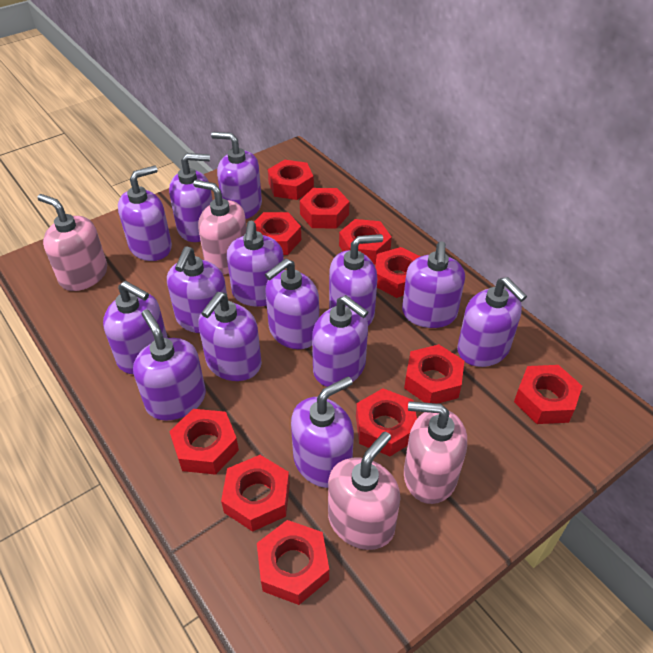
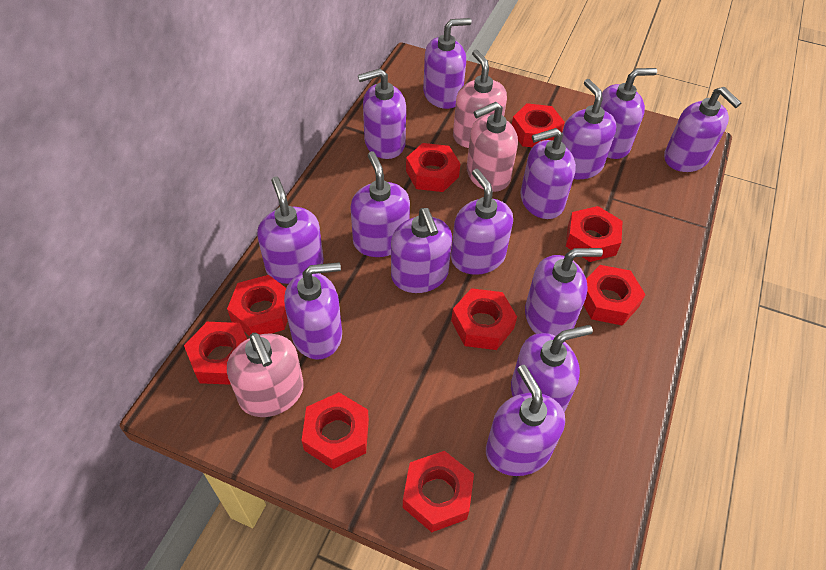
pink soap dispenser: 4 -> 3
red nut: 11 -> 9

